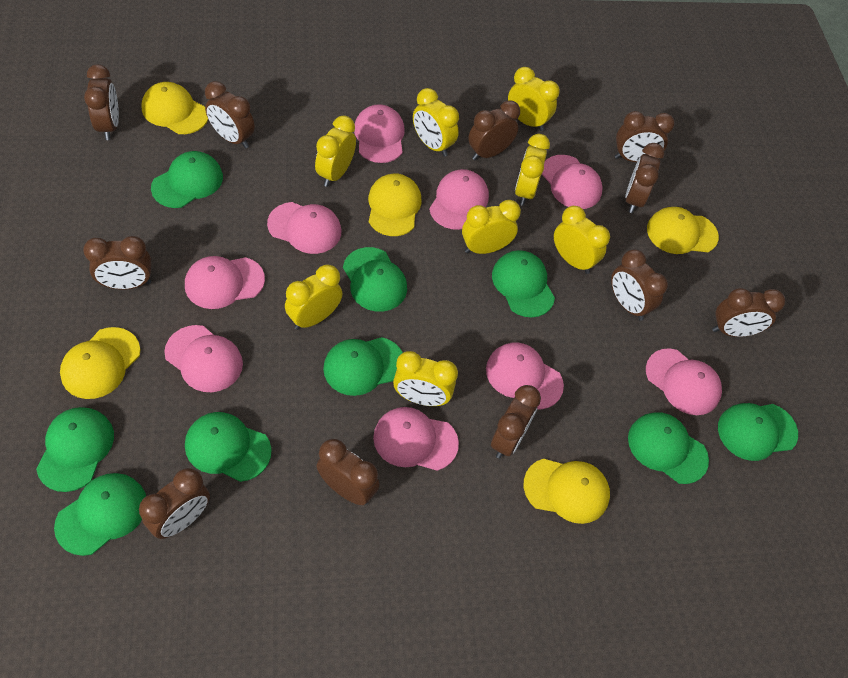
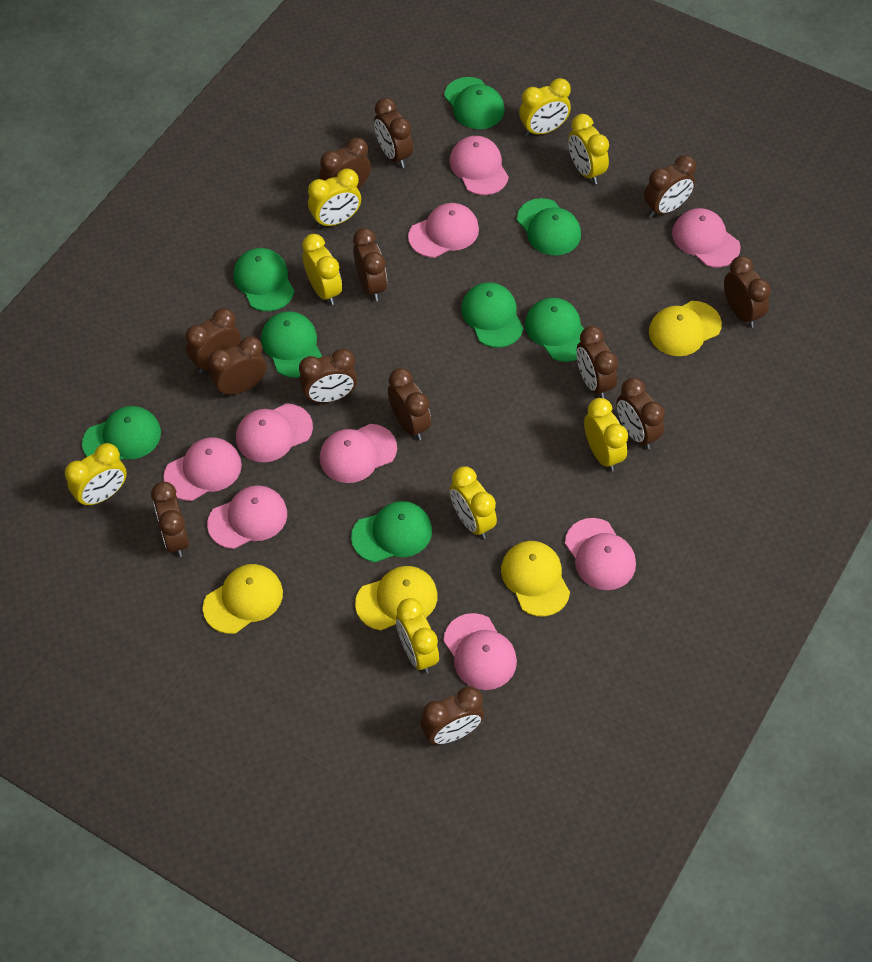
brown clock: 11 -> 13
green cap: 9 -> 8
yellow cap: 5 -> 4

